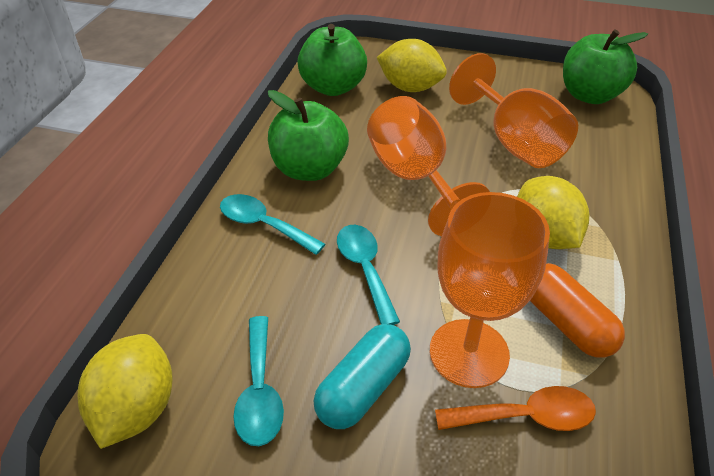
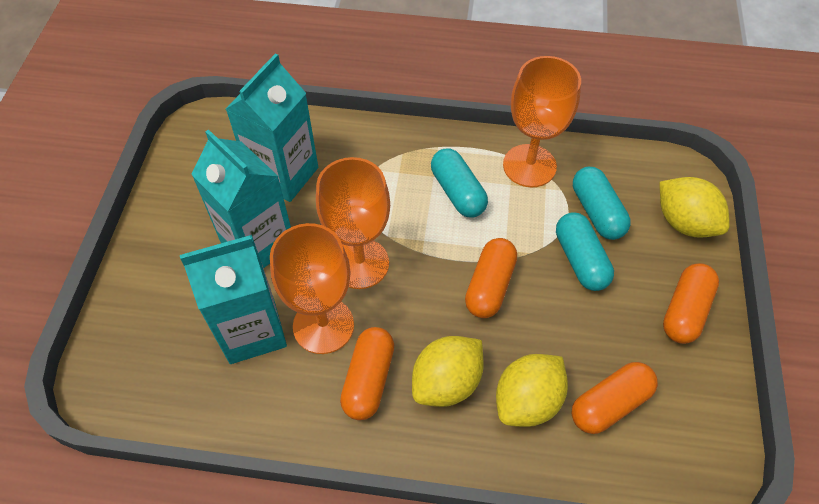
green apple: 3 -> 0
orange capsule: 1 -> 4
orange spoon: 1 -> 0
turquoise capsule: 1 -> 3
turquoise carton: 0 -> 3
turquoise spoon: 3 -> 0

